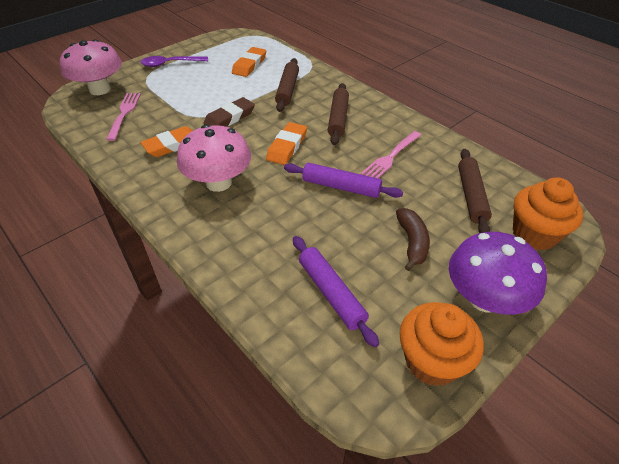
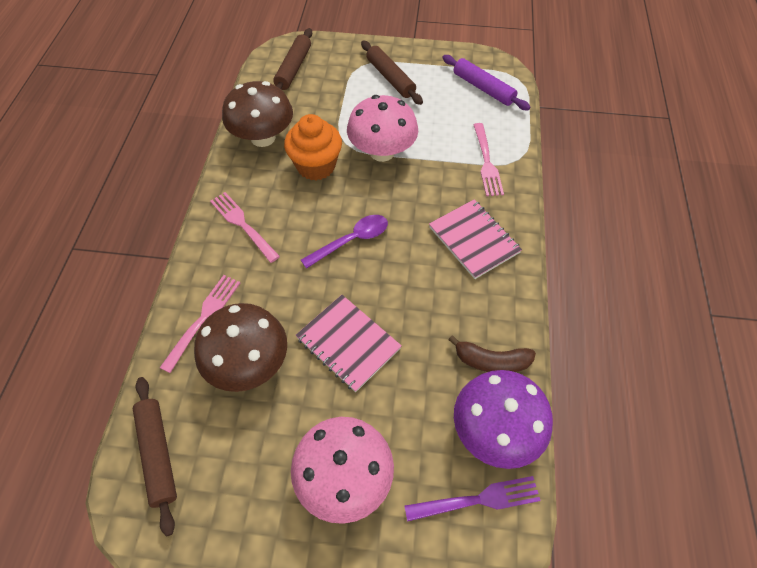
brown eraser: 1 -> 0
brown mushroom: 0 -> 2
orange cupcake: 2 -> 1
orange eraser: 3 -> 0
pink fork: 2 -> 3
pink notebook: 0 -> 2
purple fork: 0 -> 1
purple rolling pin: 2 -> 1

